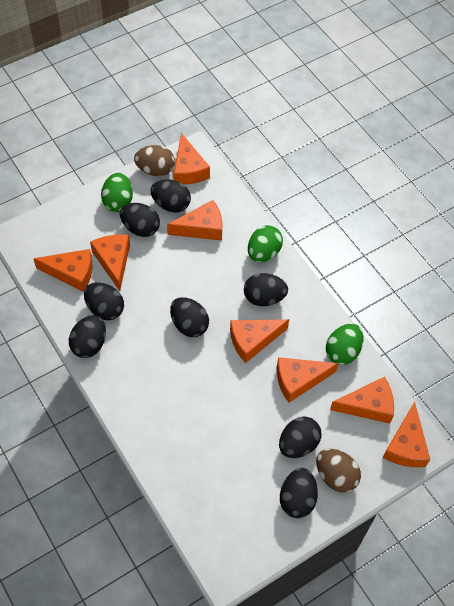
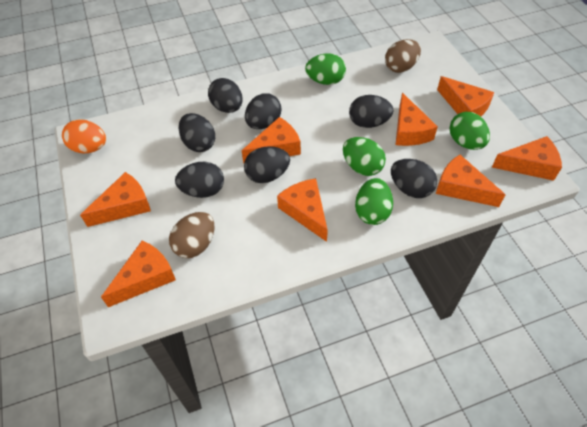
black egg: 8 -> 7
green egg: 3 -> 4
orange egg: 0 -> 1

